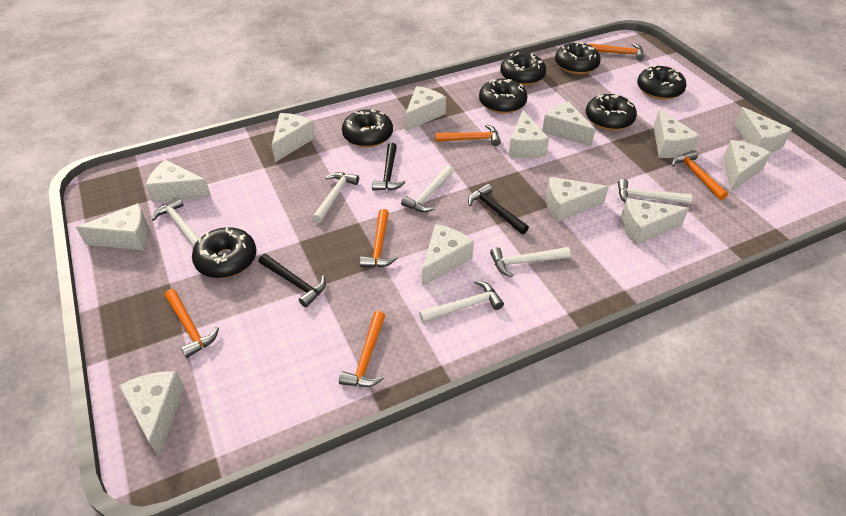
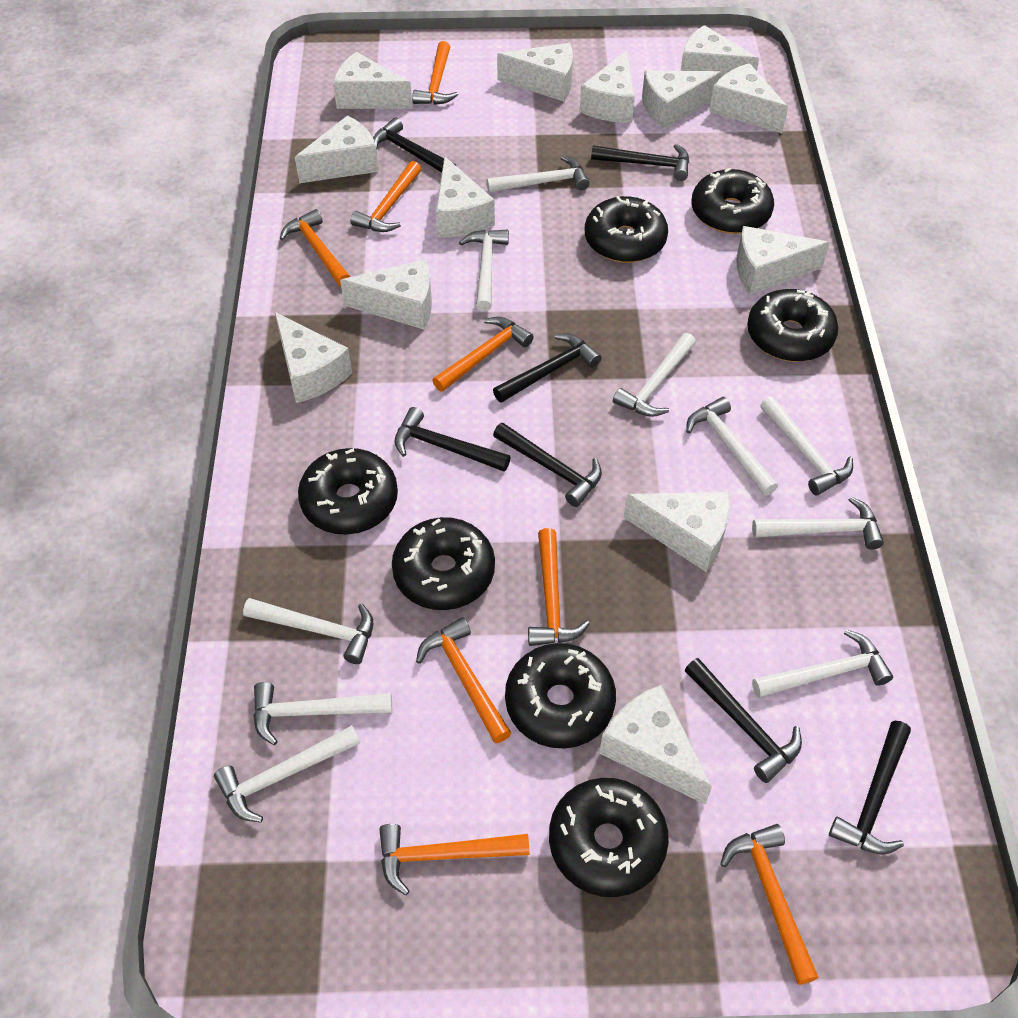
black hammer: 3 -> 7
orange hammer: 6 -> 8
white hammer: 6 -> 10

